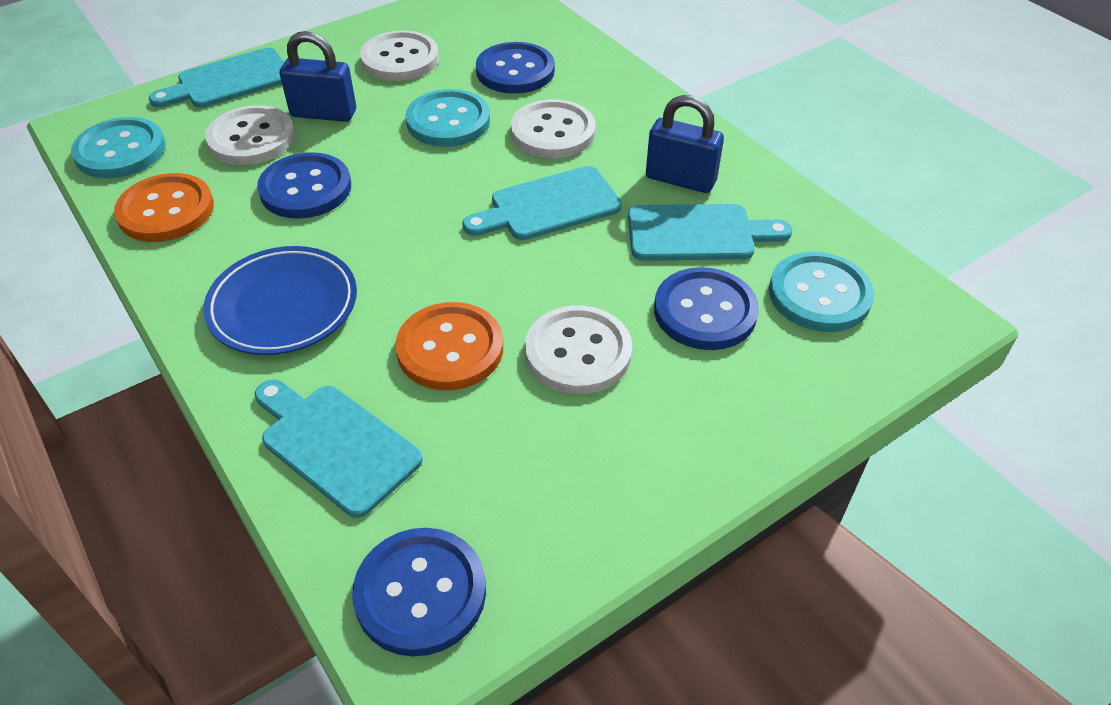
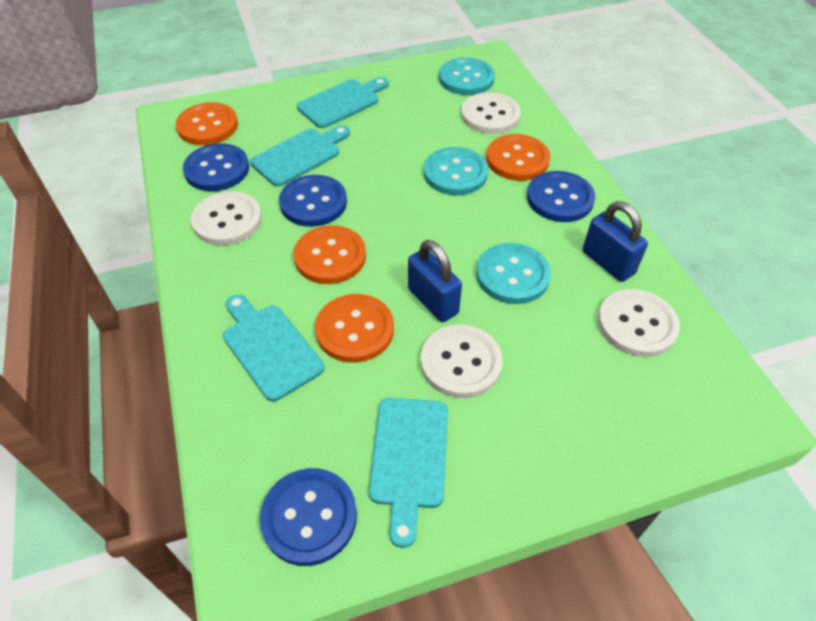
blue plate: 1 -> 0
orange button: 2 -> 4

